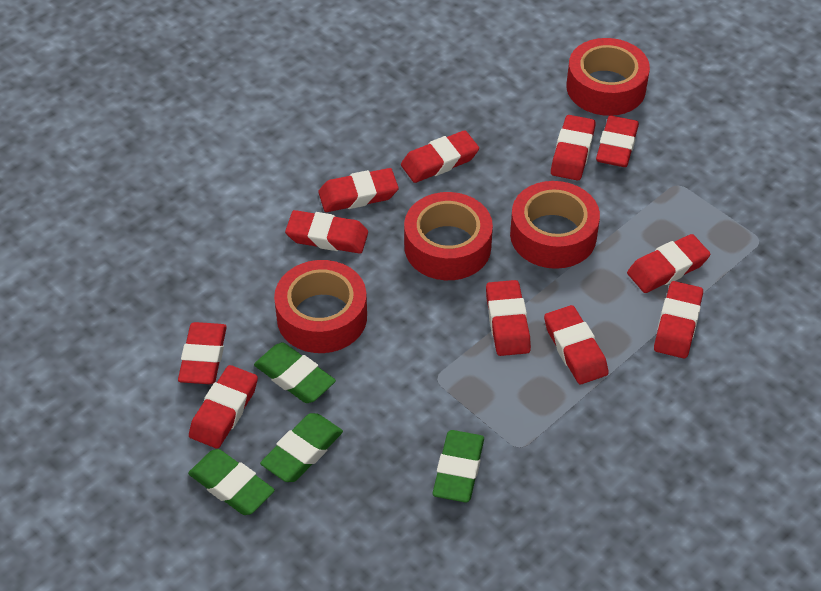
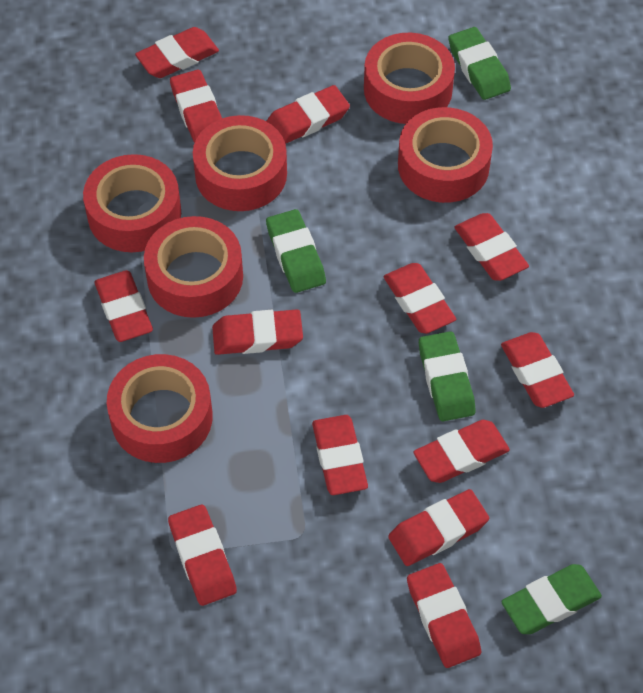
red eraser: 11 -> 13
red tape: 4 -> 6

